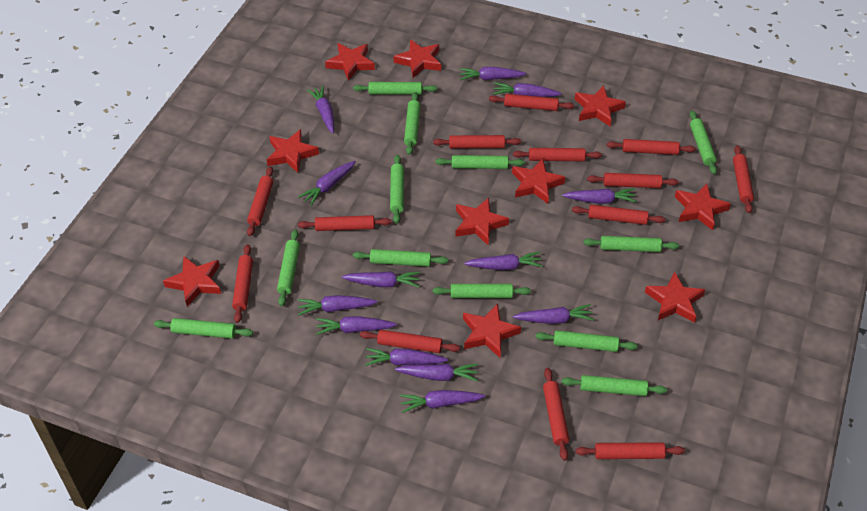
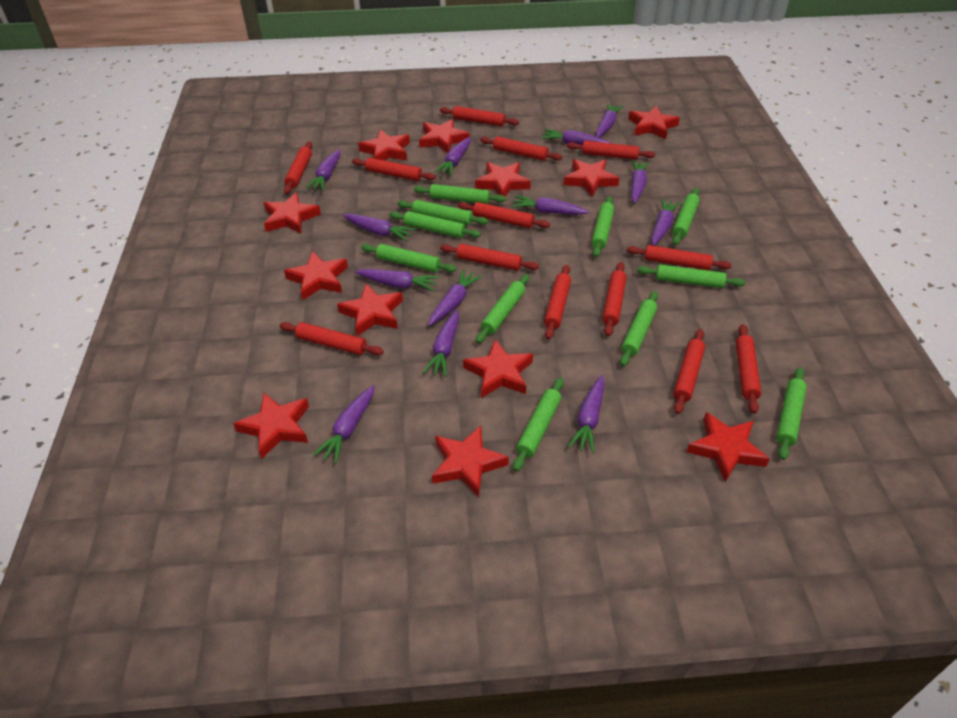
green rolling pin: 12 -> 11
red star: 10 -> 12

